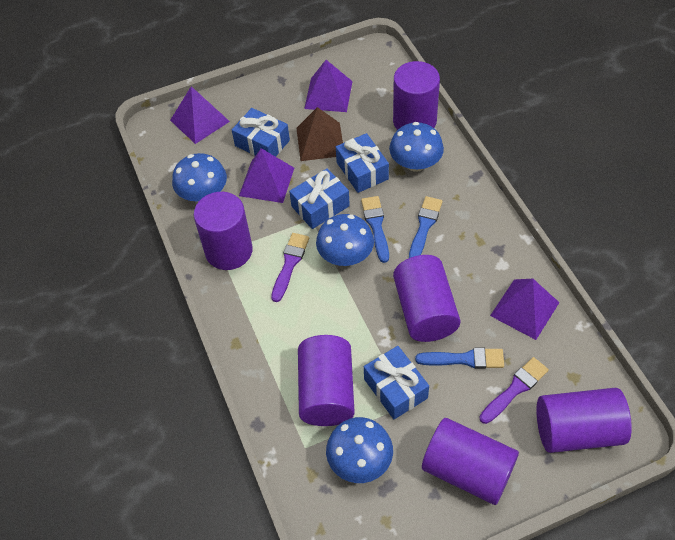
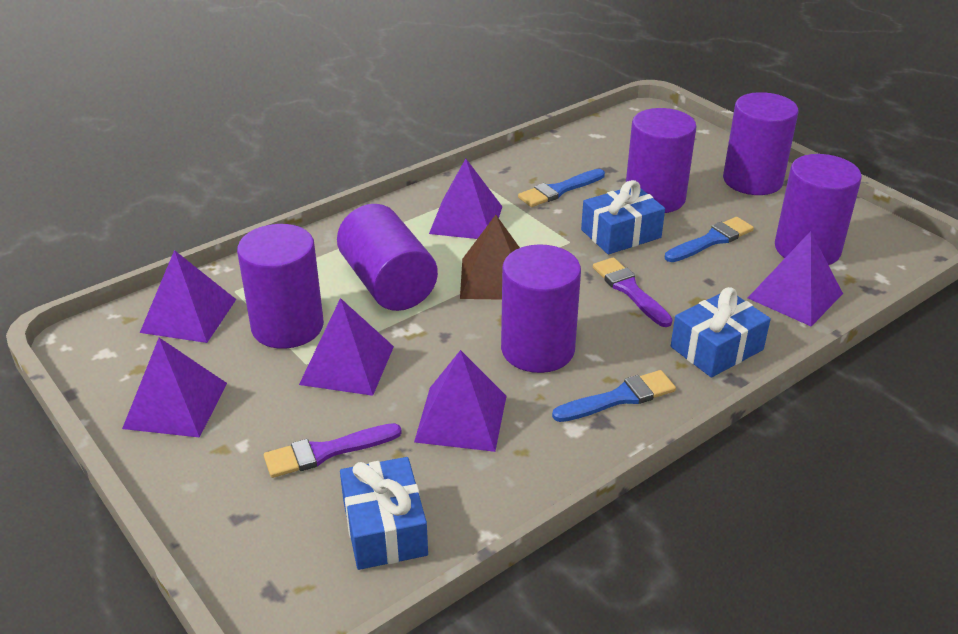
blue gift: 4 -> 3
blue mushroom: 4 -> 0
purple pyramid: 4 -> 6

